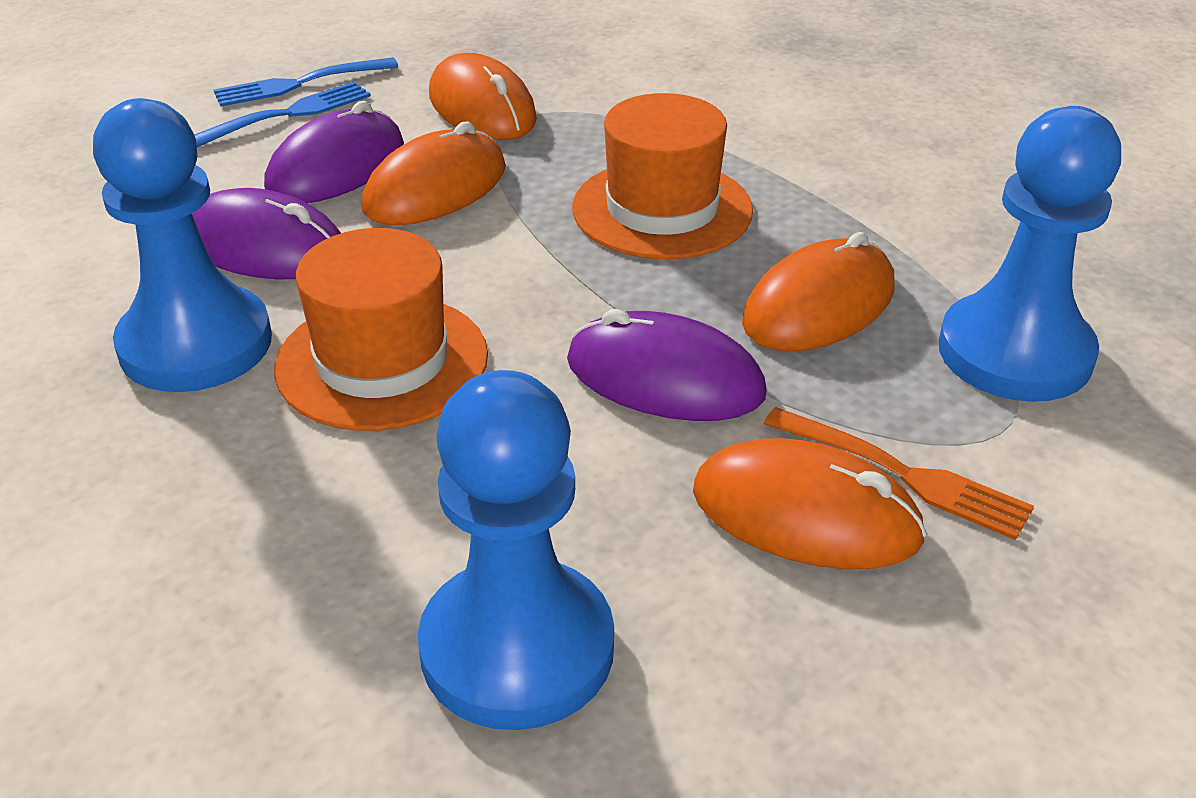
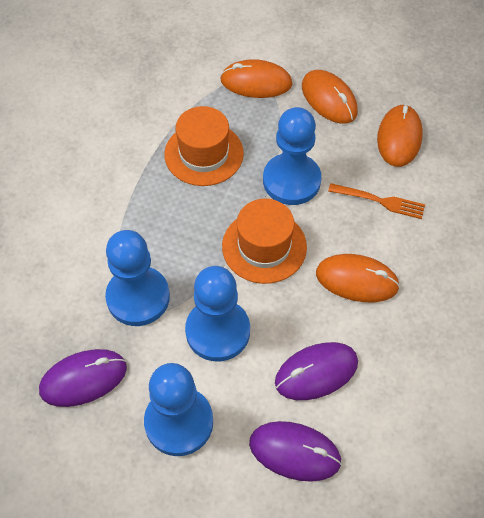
blue fork: 2 -> 0
blue pawn: 3 -> 4

